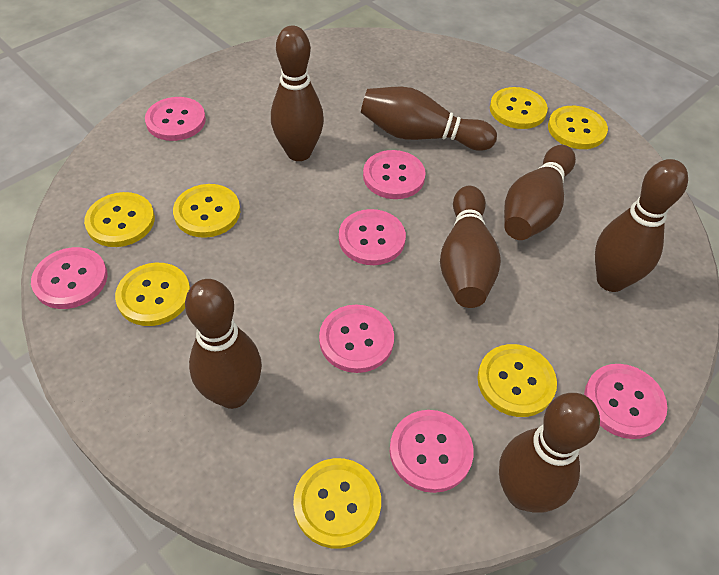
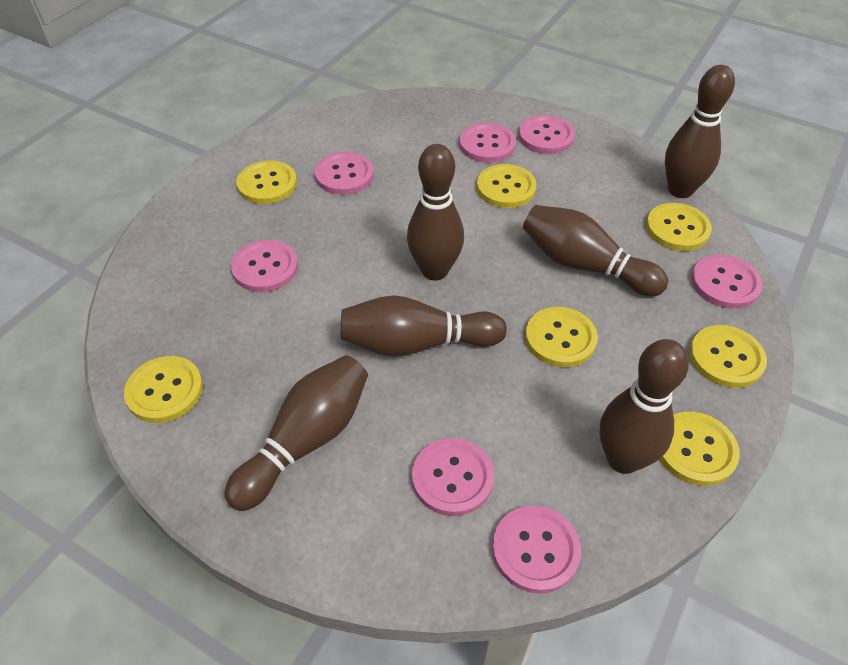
brown bowling pin: 7 -> 6

